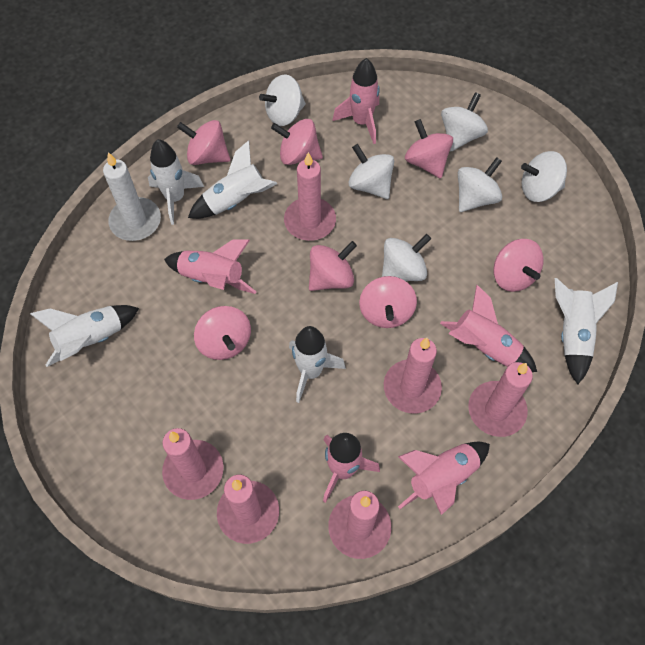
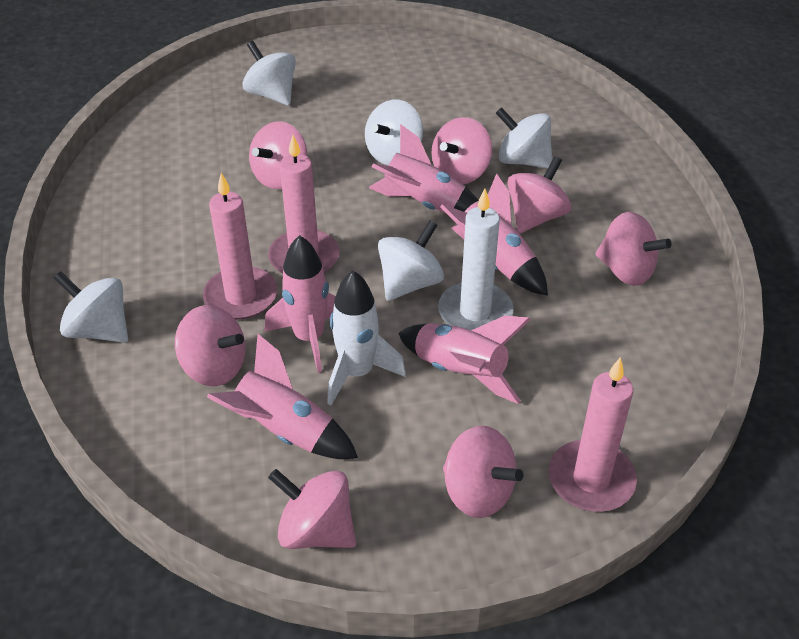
pink candle: 6 -> 3
white rocket: 5 -> 1
white spinning top: 6 -> 5

